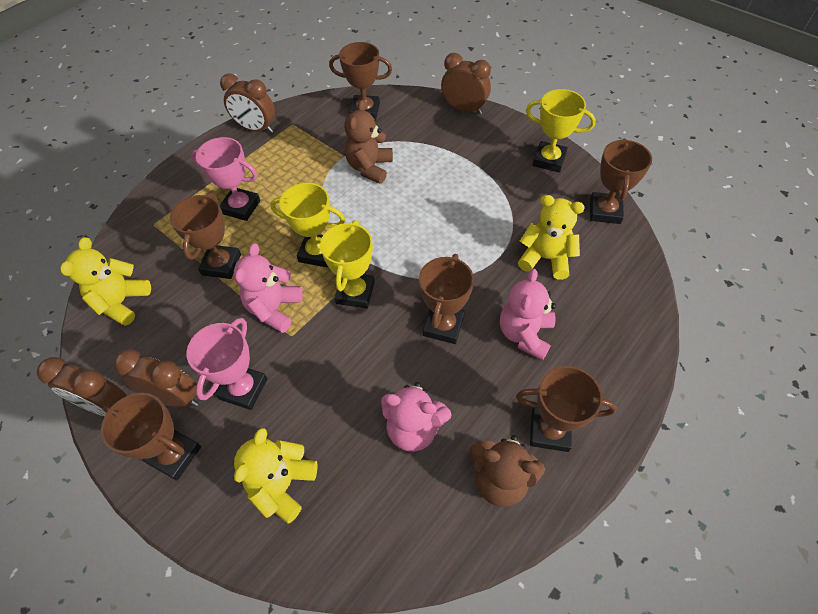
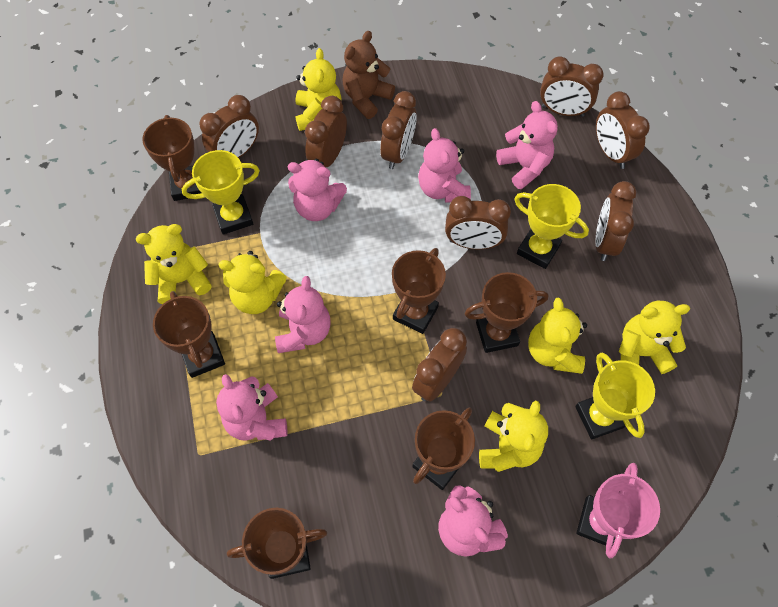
brown clock: 4 -> 8
brown teddy bear: 2 -> 1
pink teddy bear: 3 -> 6
pink trophy: 2 -> 1
yellow teddy bear: 3 -> 6

